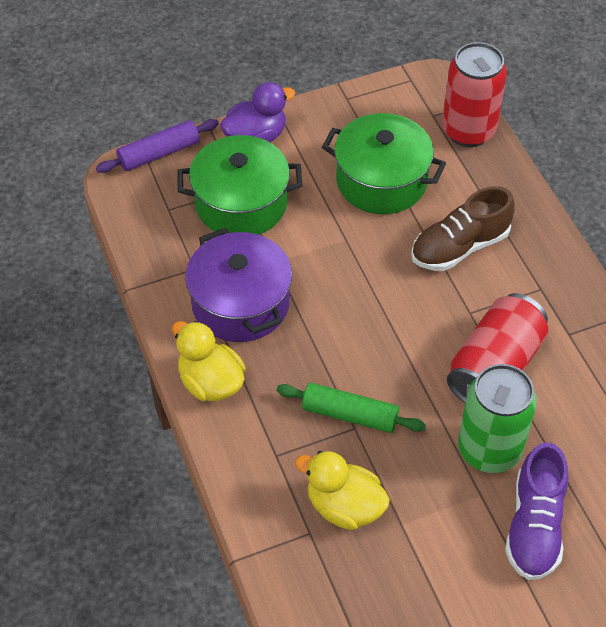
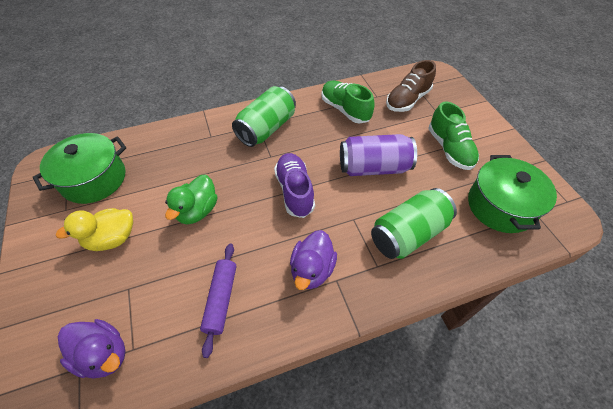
green can: 1 -> 2
green duck: 0 -> 1
green rolling pin: 1 -> 0
green shoe: 0 -> 2
purple can: 0 -> 1
purple duck: 1 -> 2
purple pot: 1 -> 0
red can: 2 -> 0
yellow duck: 2 -> 1

